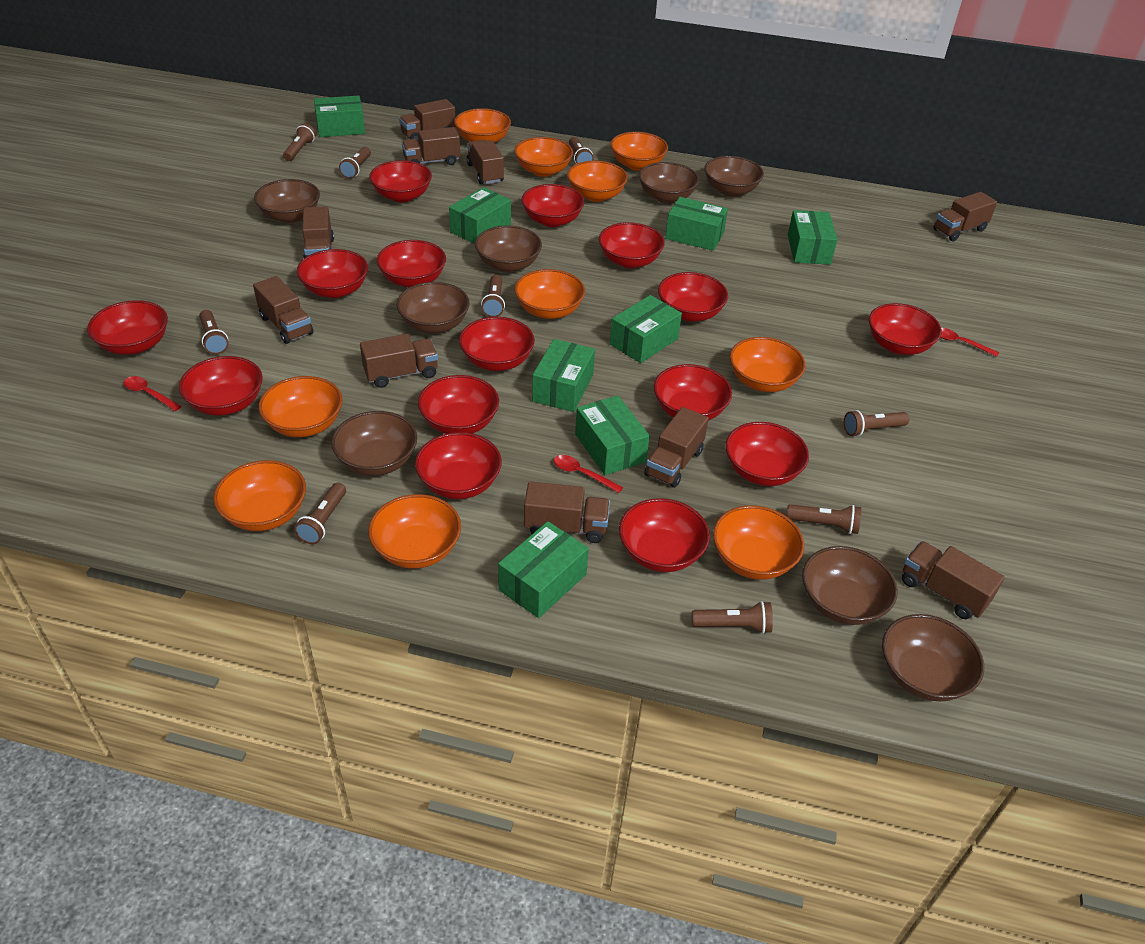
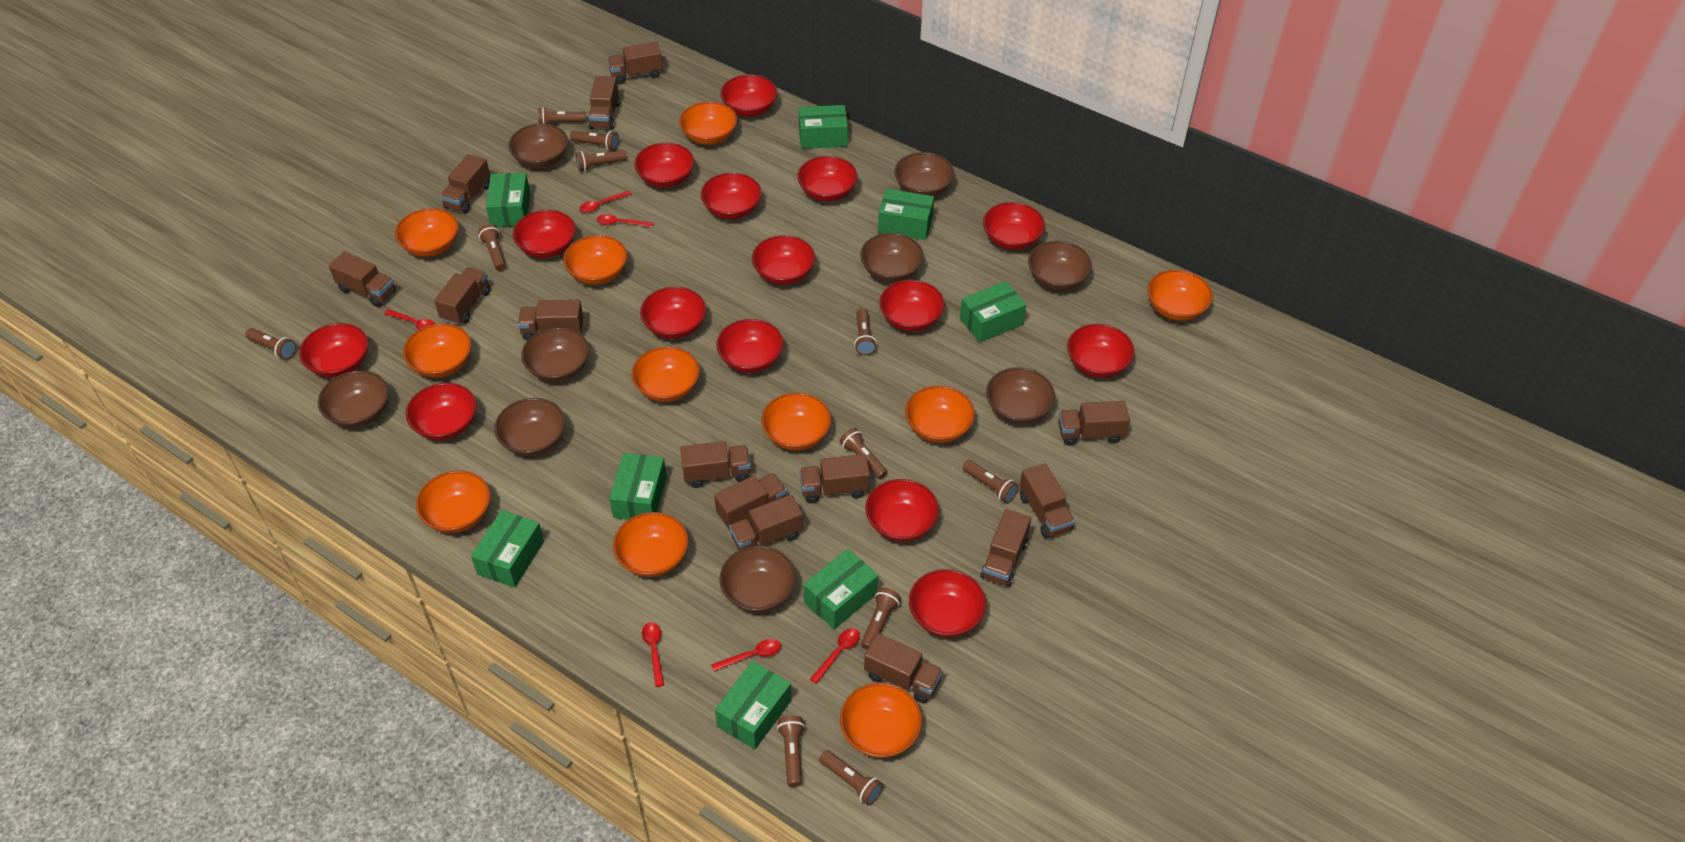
brown bowl: 8 -> 9
brown flashlight: 9 -> 11
brown truck: 10 -> 14
orange bowl: 10 -> 11
red spoon: 3 -> 6

